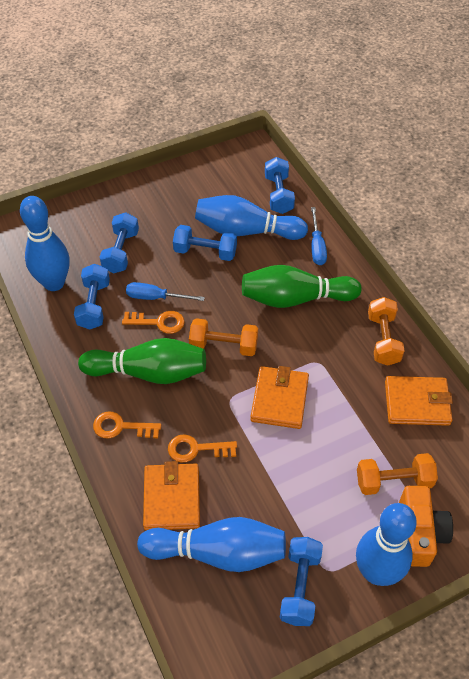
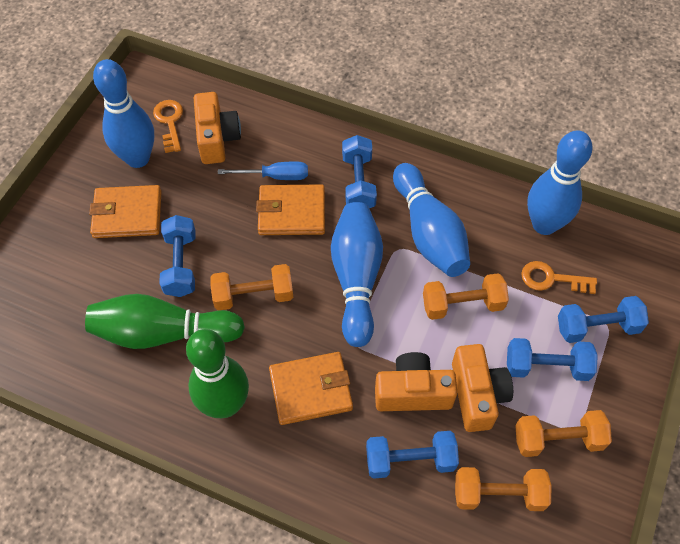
blue screwdriver: 2 -> 1
orange camera: 1 -> 3
orange dumbbell: 3 -> 4
orange key: 3 -> 2

